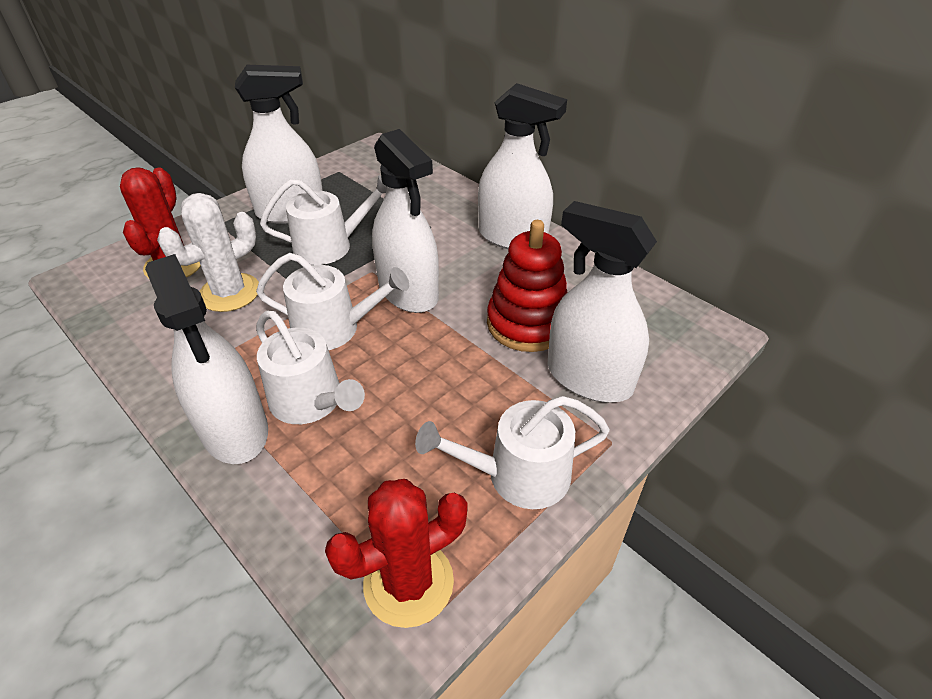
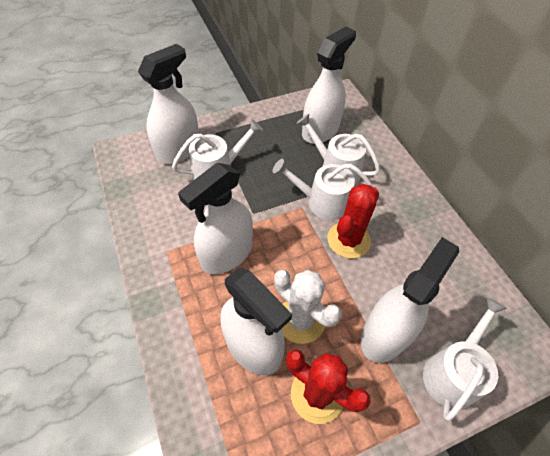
red stacking toy: 1 -> 0

